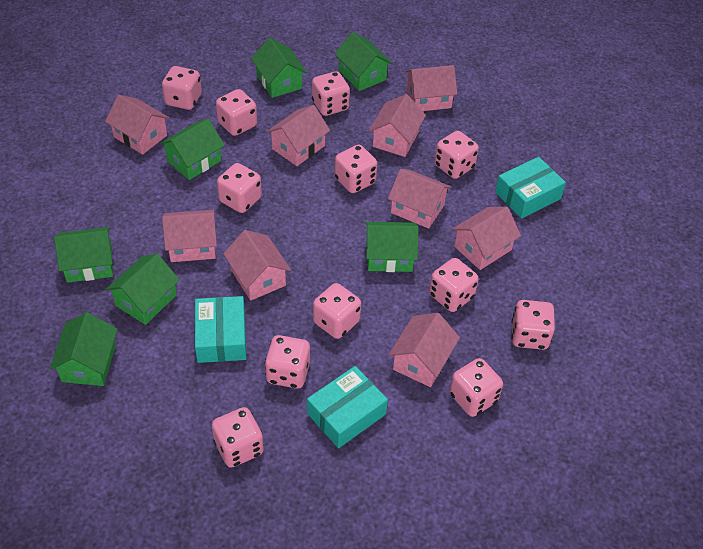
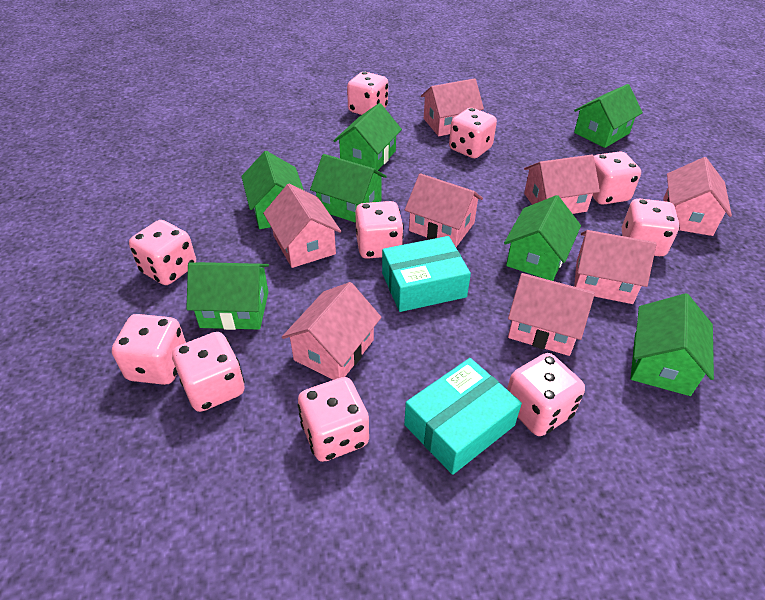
pink dice: 12 -> 10
pink house: 9 -> 8
turquoise box: 3 -> 2

